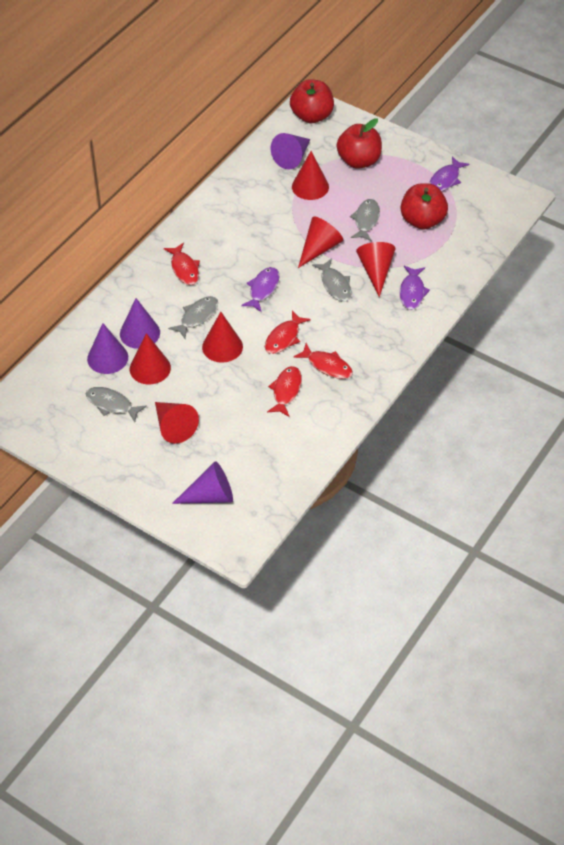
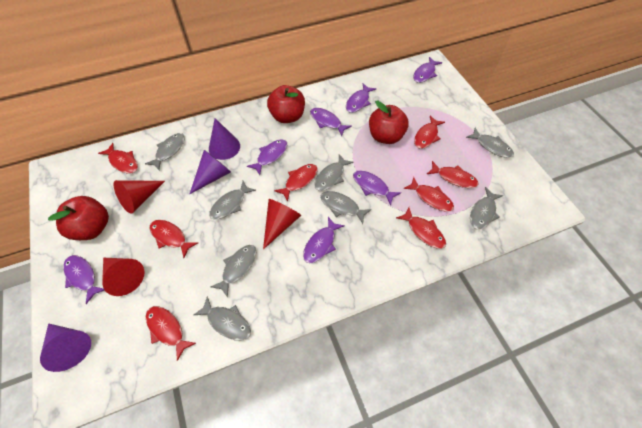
grey fish: 4 -> 8
purple cone: 4 -> 3
purple fish: 3 -> 7
red cone: 6 -> 3
red fish: 4 -> 8

